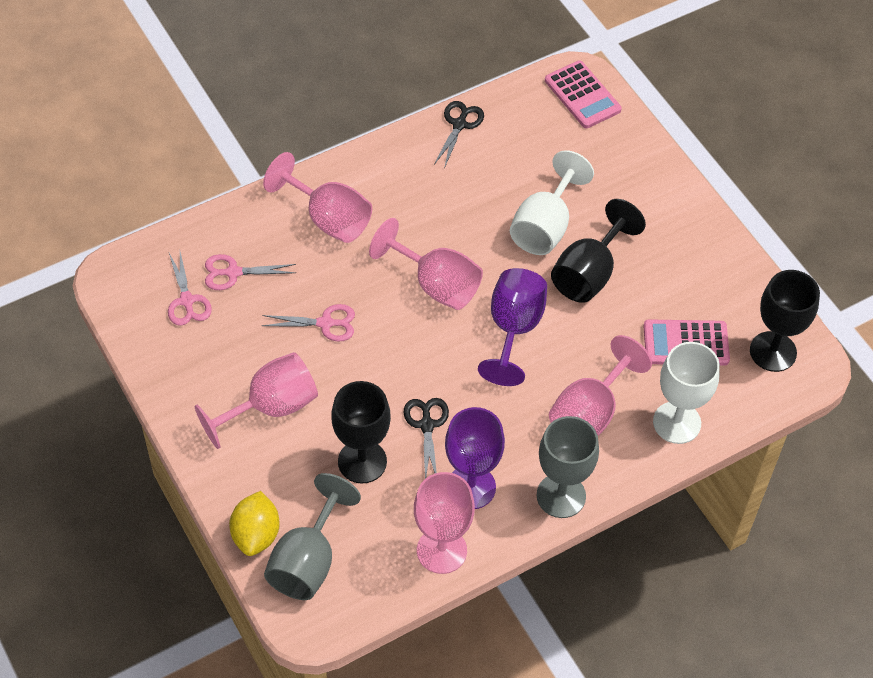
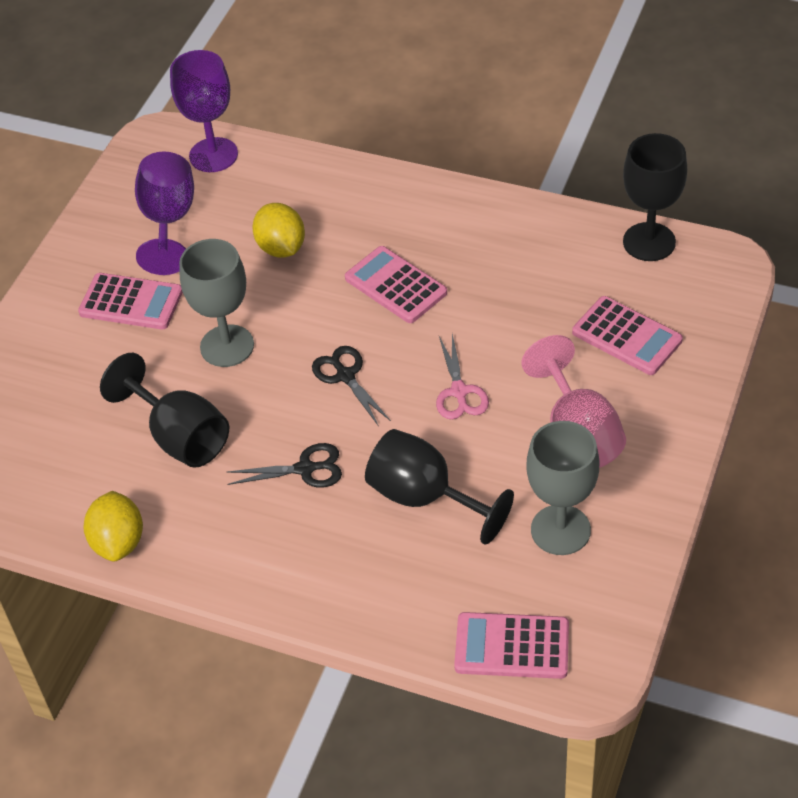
pink calculator: 2 -> 4
pink goblet: 5 -> 1
pink scissors: 3 -> 1
white goblet: 2 -> 0
yellow lemon: 1 -> 2

